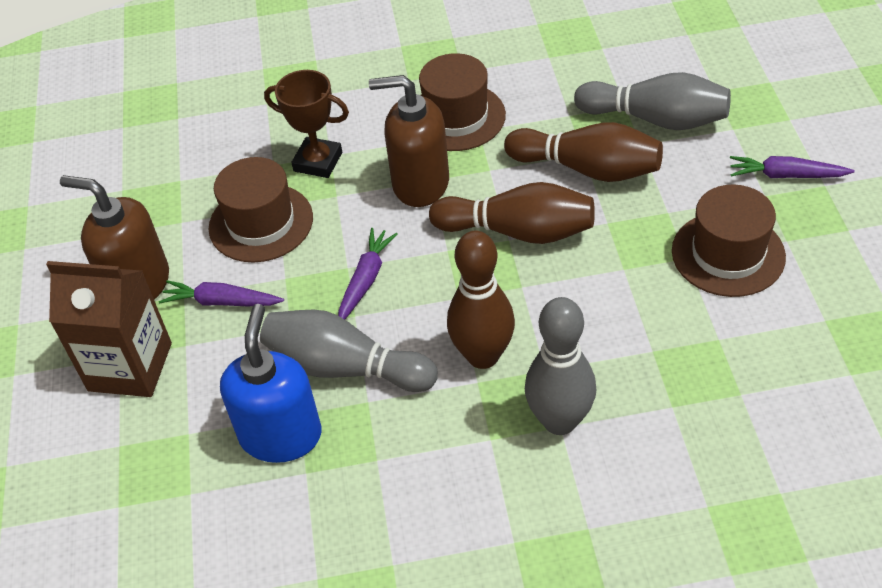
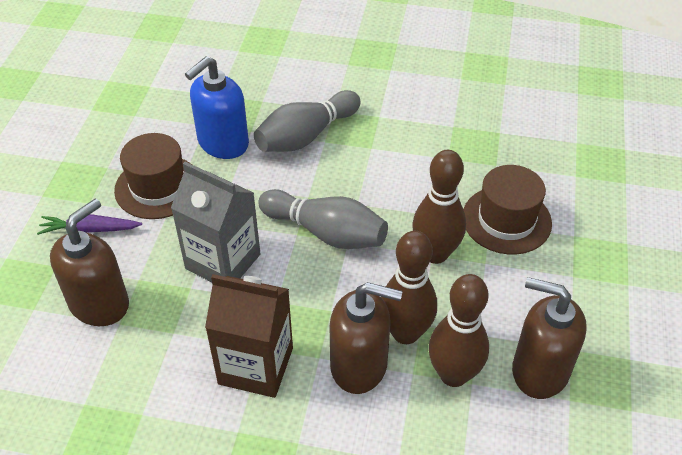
brown hat: 3 -> 2
brown soap dispenser: 2 -> 3
brown trophy: 1 -> 0
grey bowling pin: 3 -> 2
grey carton: 0 -> 1
purple carrot: 3 -> 1

